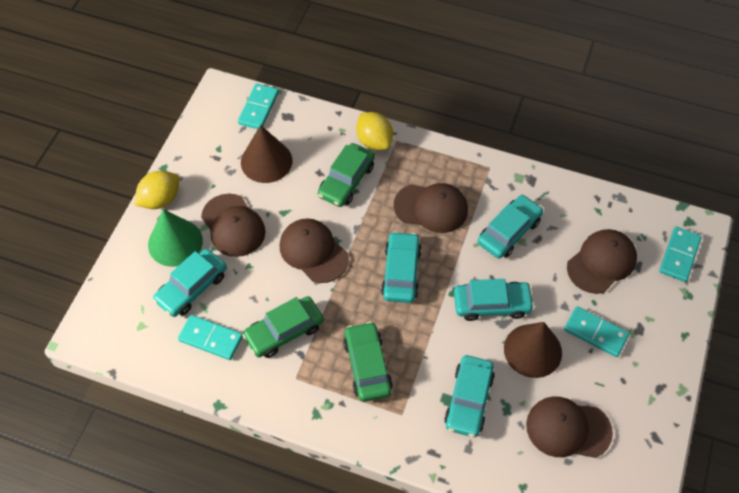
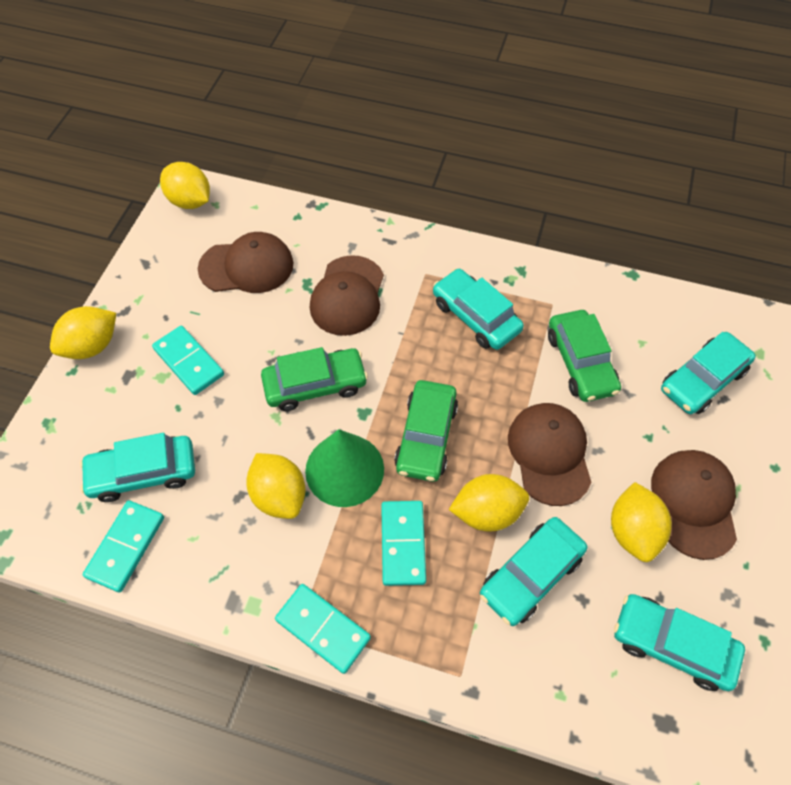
brown cap: 5 -> 4
brown cone: 2 -> 0
yellow lemon: 2 -> 5

